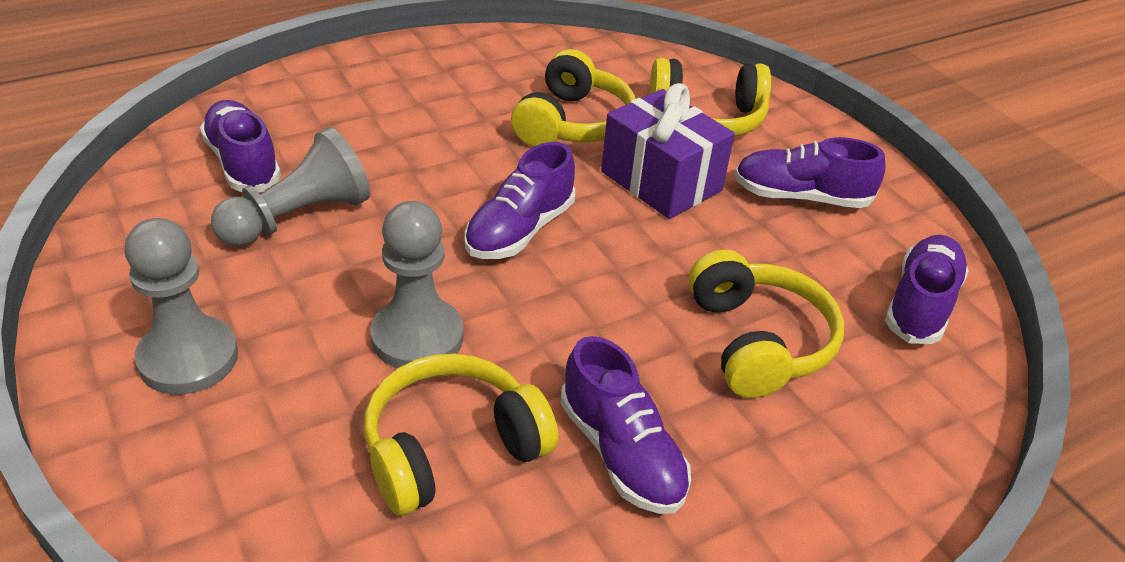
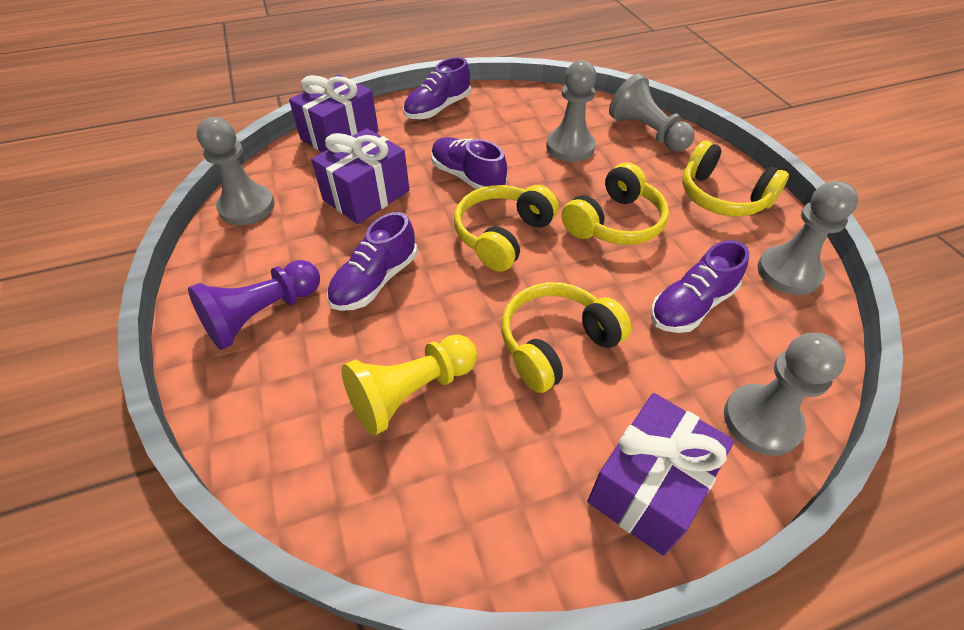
grey pawn: 3 -> 5
purple gift: 1 -> 3
purple pawn: 0 -> 1
purple shoe: 5 -> 4
yellow pawn: 0 -> 1

